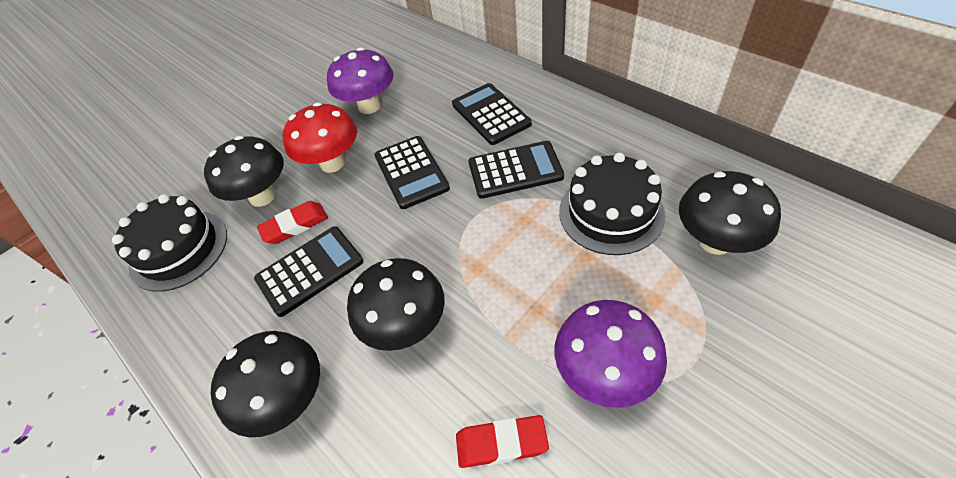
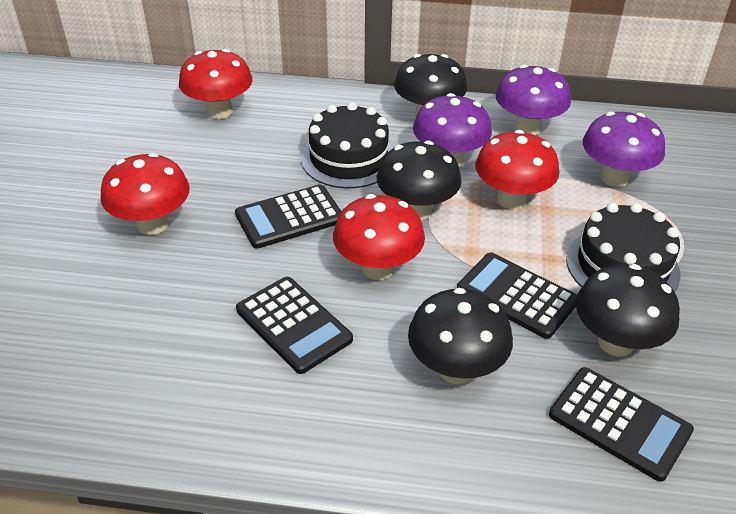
purple mushroom: 2 -> 3
red eraser: 2 -> 0
red mushroom: 1 -> 4

